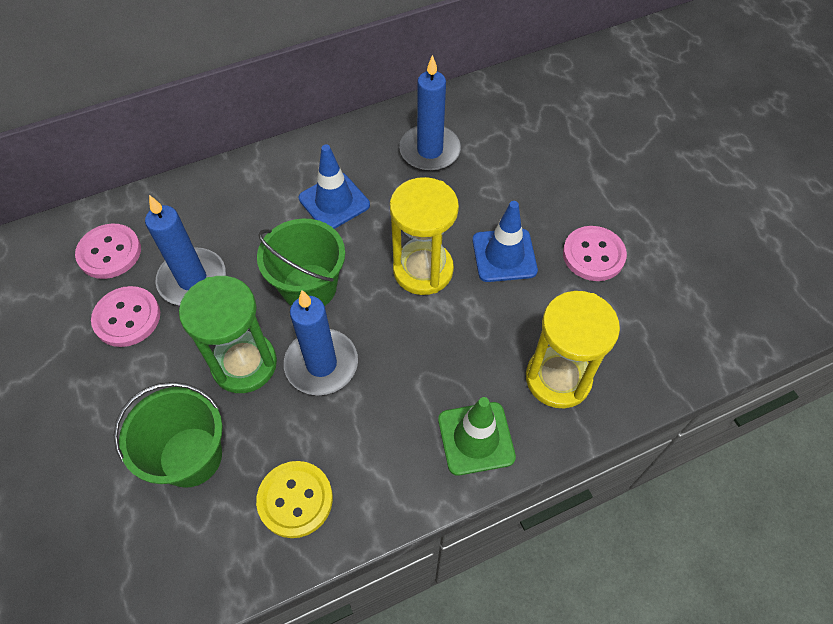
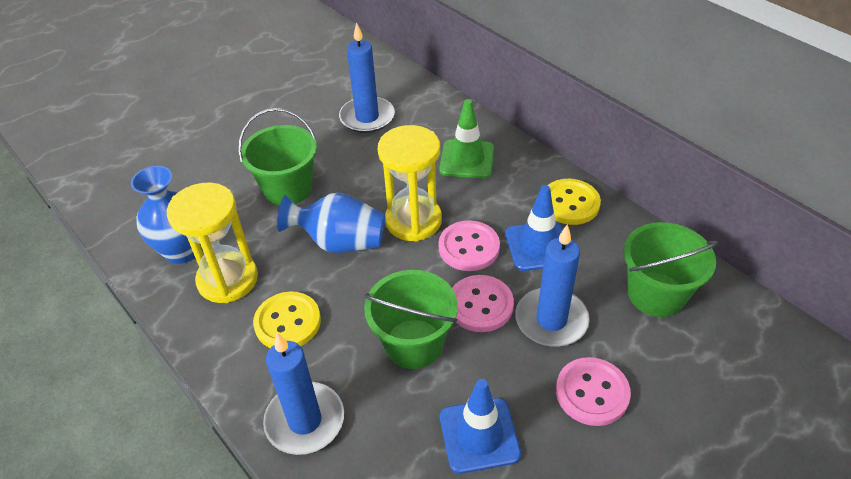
blue vase: 0 -> 2
green bucket: 2 -> 3
green hourglass: 1 -> 0
yellow button: 1 -> 2

